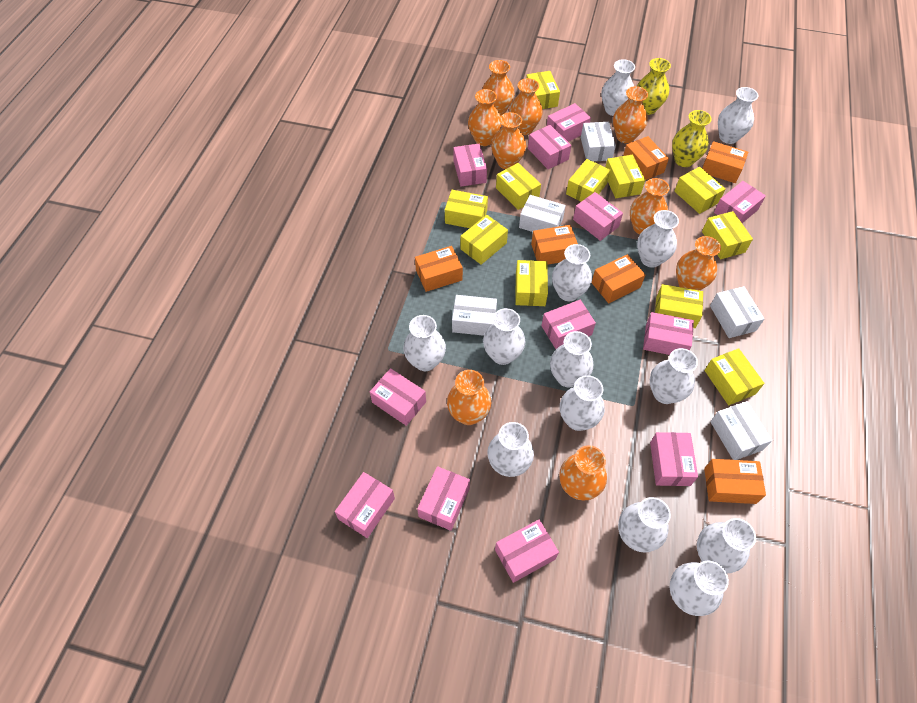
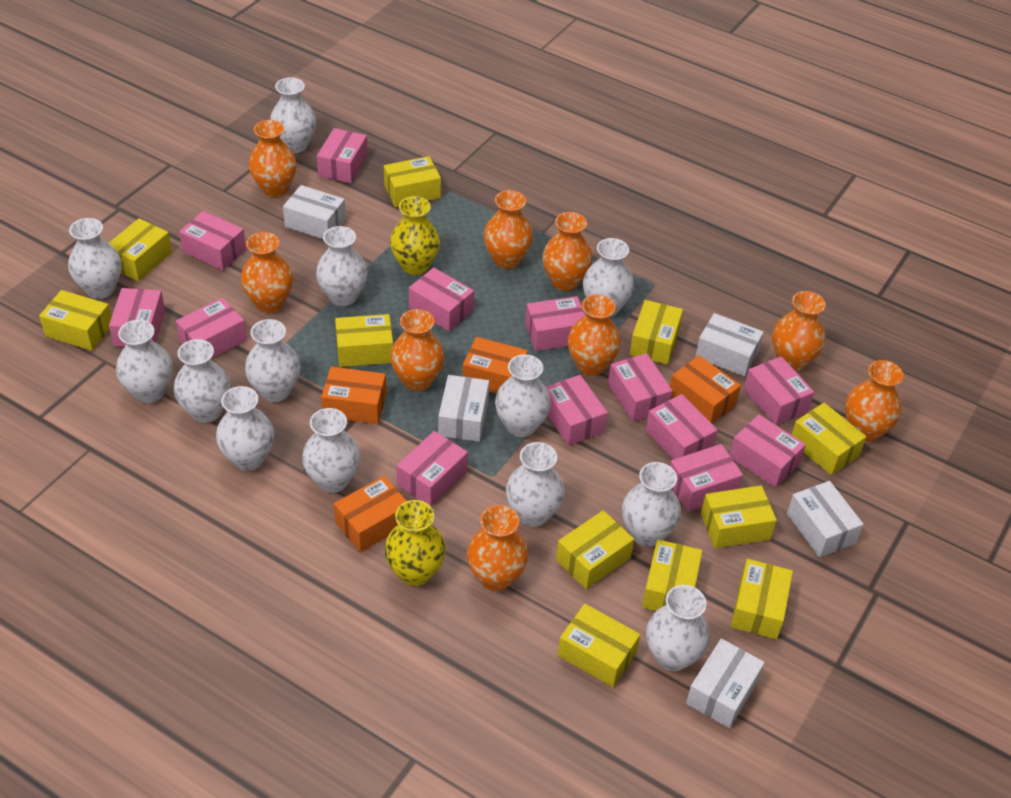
orange box: 6 -> 4
pink box: 12 -> 13

